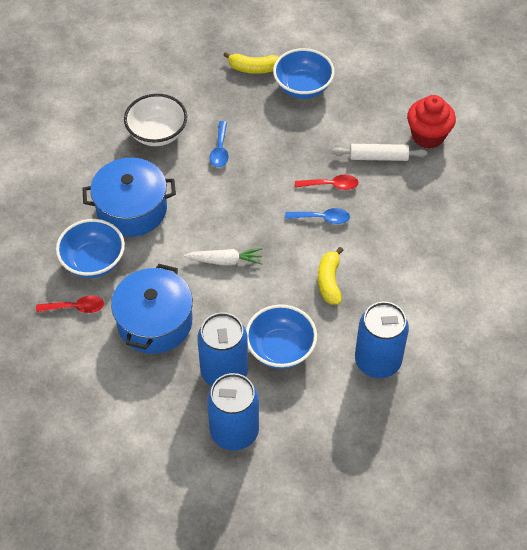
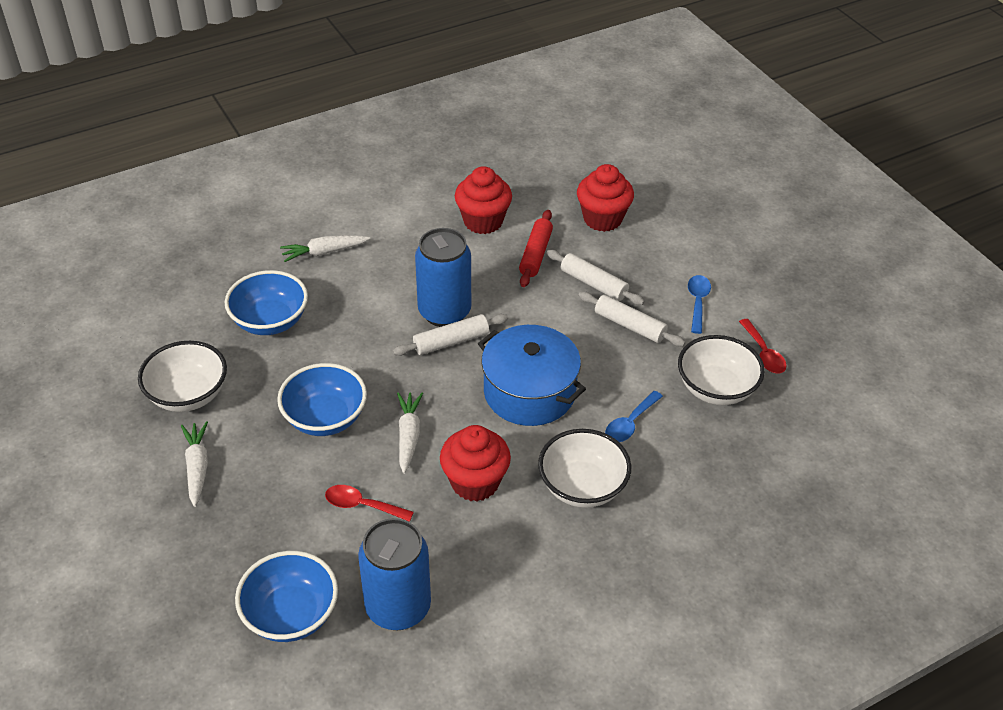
blue can: 3 -> 2
blue pot: 2 -> 1
red cupcake: 1 -> 3
red rolling pin: 0 -> 1
white bowl: 1 -> 3
white carrot: 1 -> 3
white rolling pin: 1 -> 3
yellow banana: 2 -> 0

